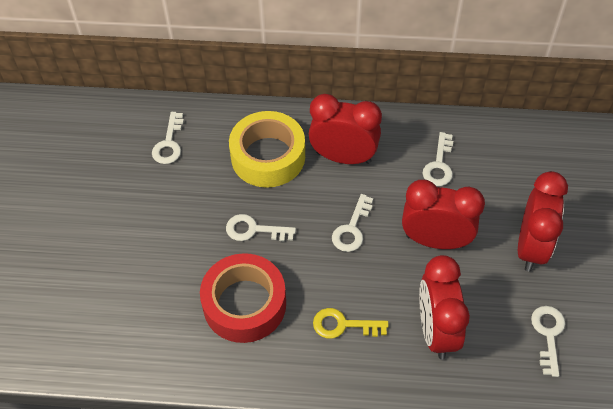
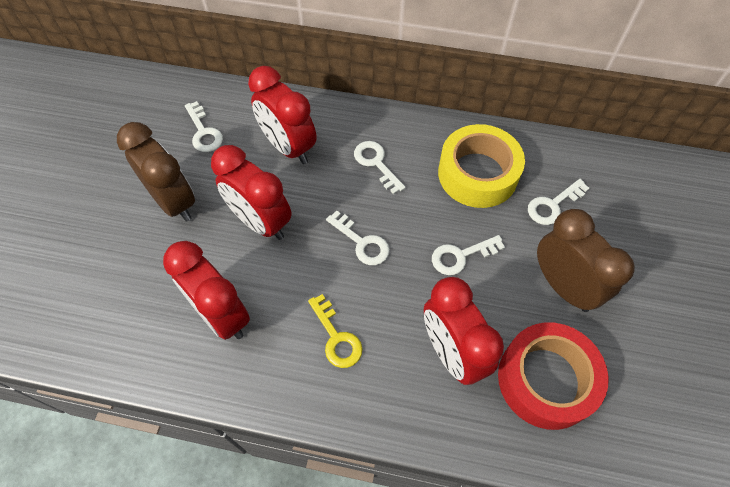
brown clock: 0 -> 2

